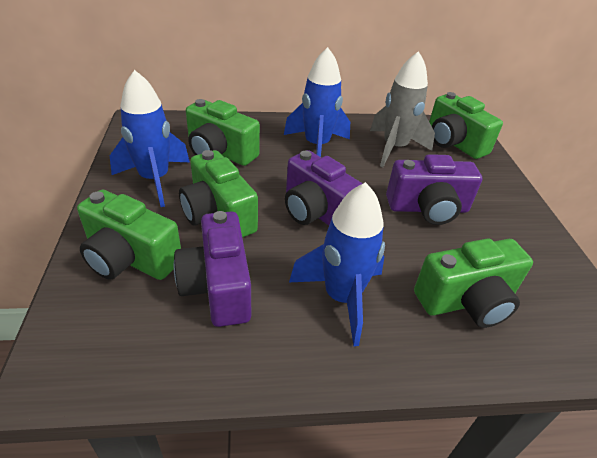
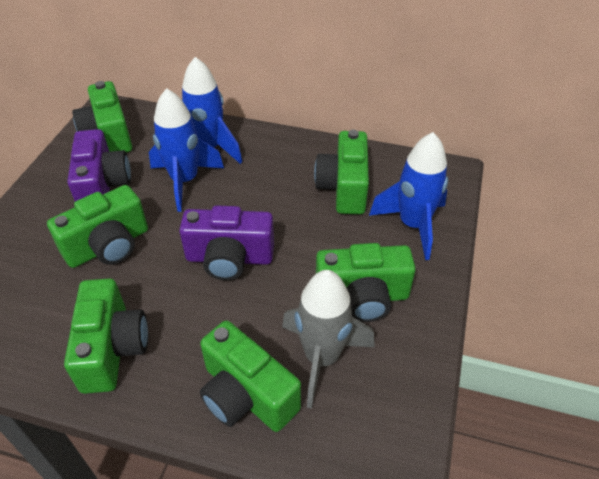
green camera: 5 -> 6
purple camera: 3 -> 2

